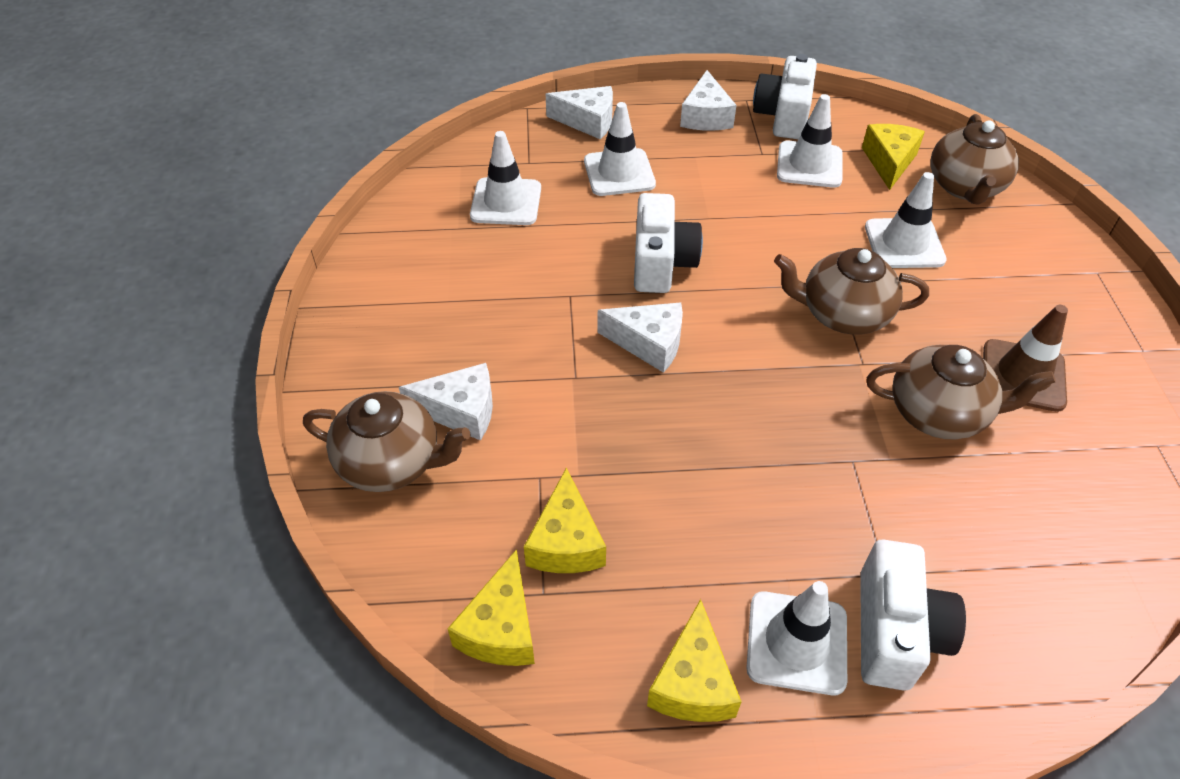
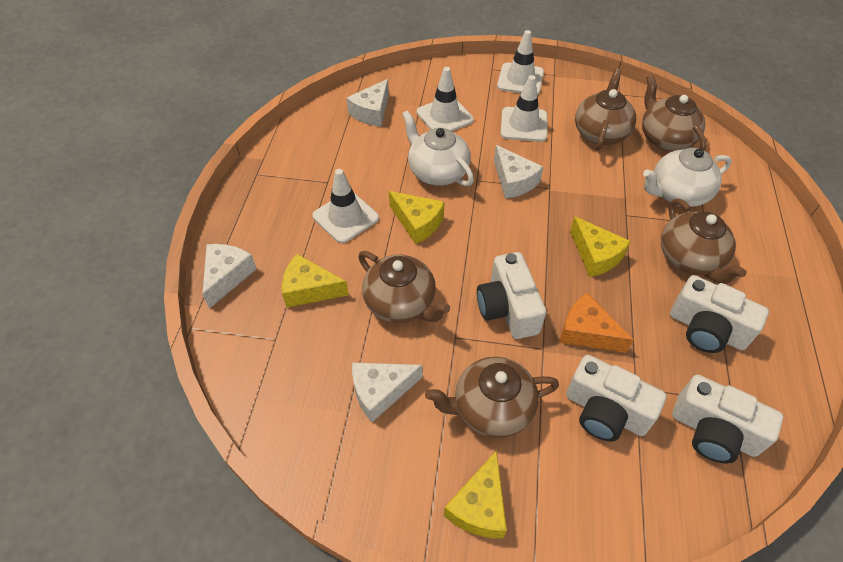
brown teapot: 4 -> 5
brown traffic cone: 1 -> 0
orange cheese: 0 -> 1
white camera: 3 -> 4
white teapot: 0 -> 2
white traffic cone: 5 -> 4

